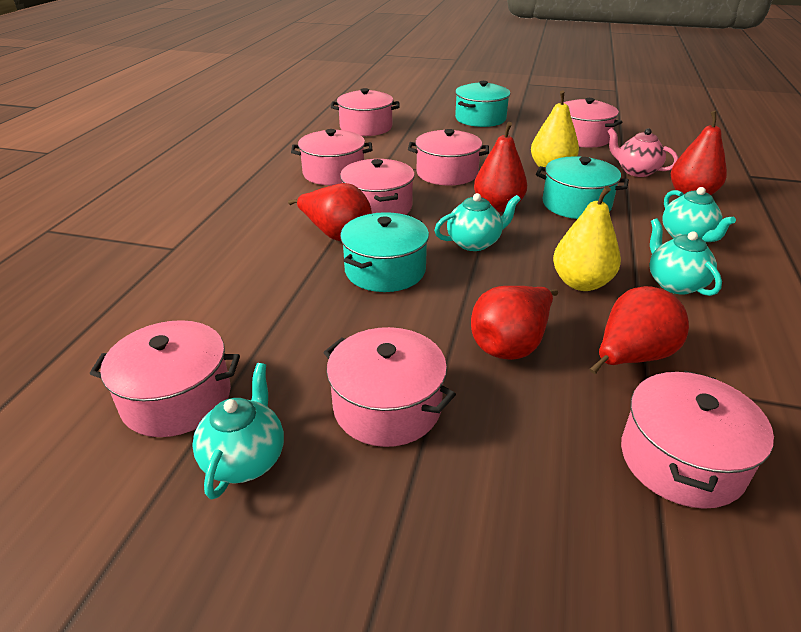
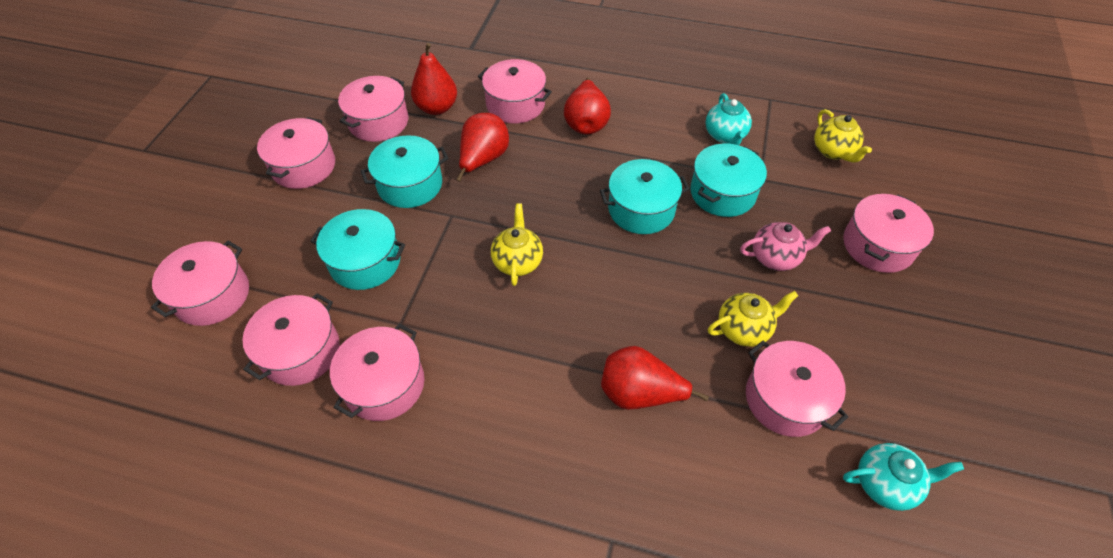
red pear: 5 -> 4
turquoise pot: 3 -> 4
turquoise teapot: 4 -> 2
yellow pear: 2 -> 0
yellow teapot: 0 -> 3

